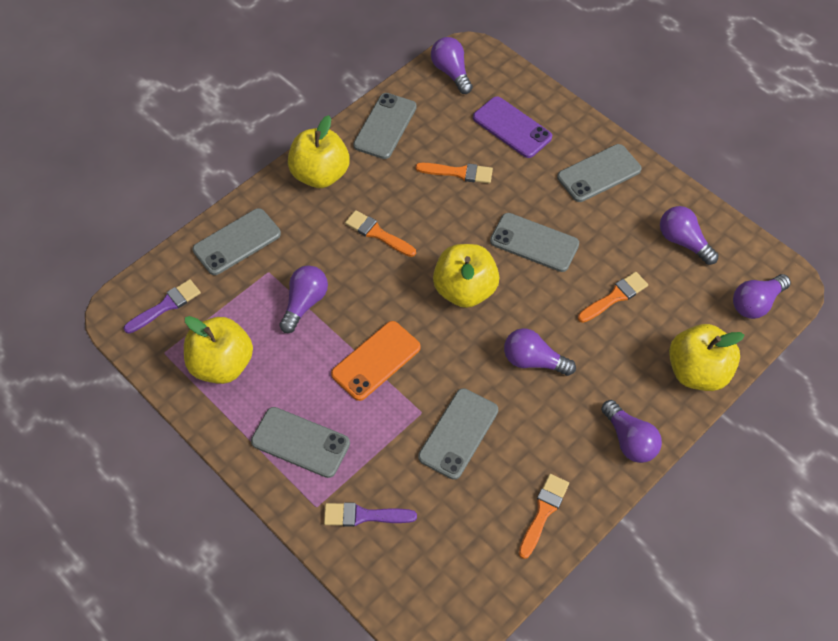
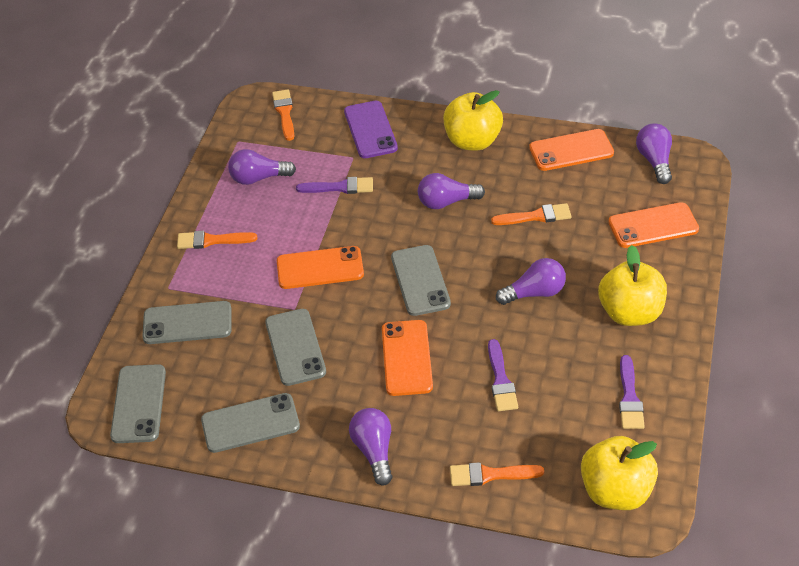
grey phone: 6 -> 5
orange phone: 1 -> 4
purple brush: 2 -> 3
purple light bulb: 6 -> 5
yellow apple: 4 -> 3

